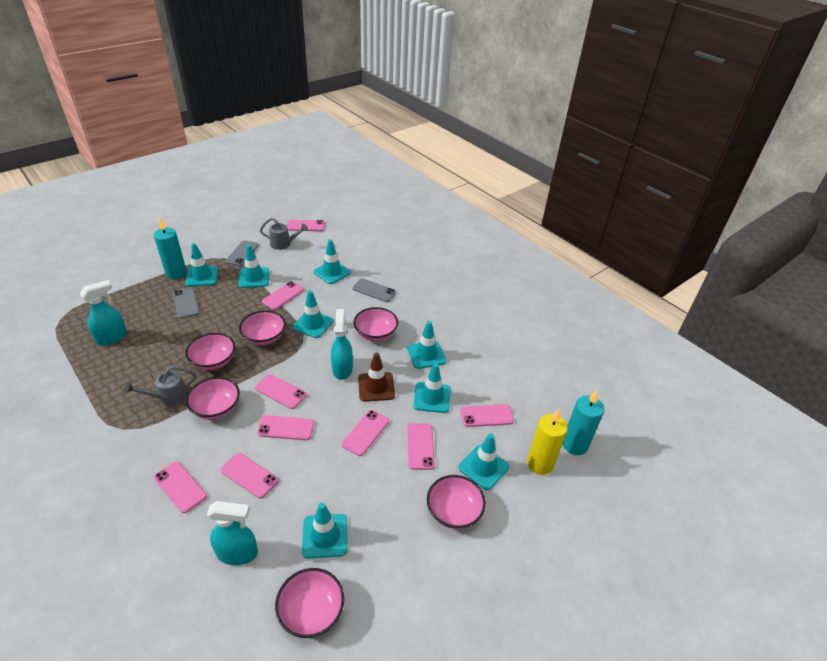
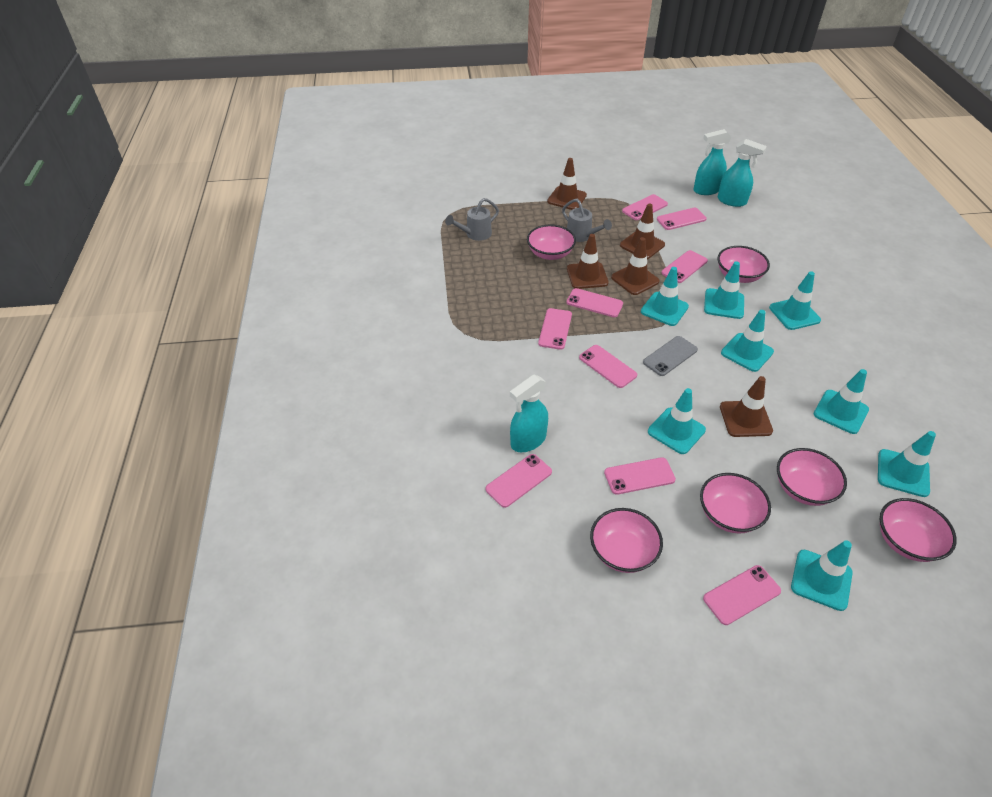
brown traffic cone: 1 -> 5
grey phone: 3 -> 1
turquoise candle: 2 -> 0
yellow candle: 1 -> 0

